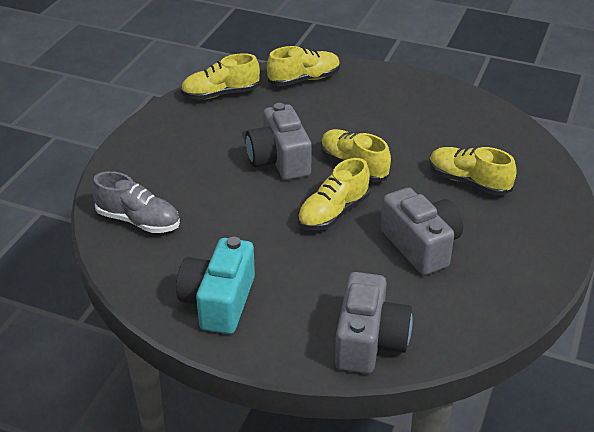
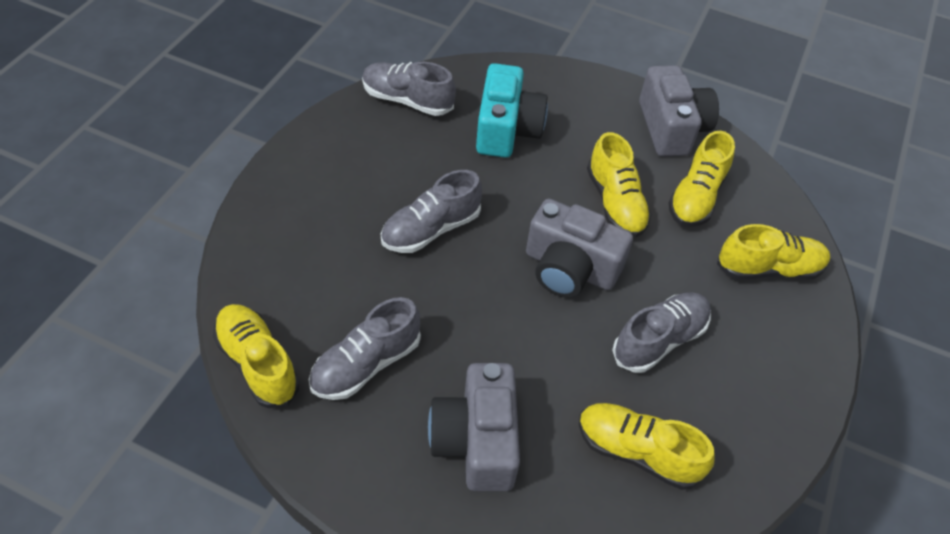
grey shoe: 1 -> 4

